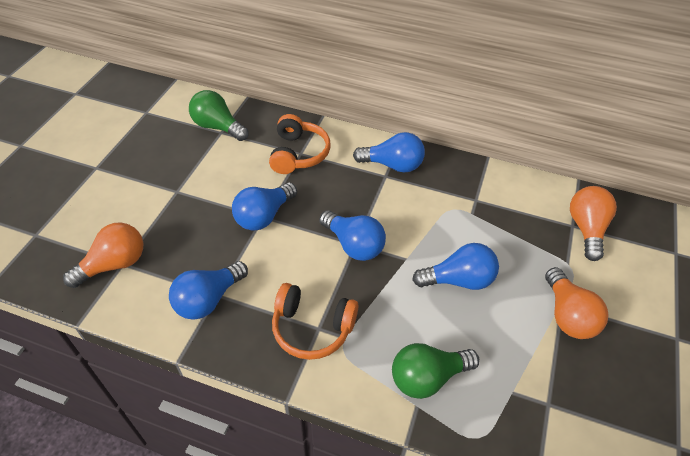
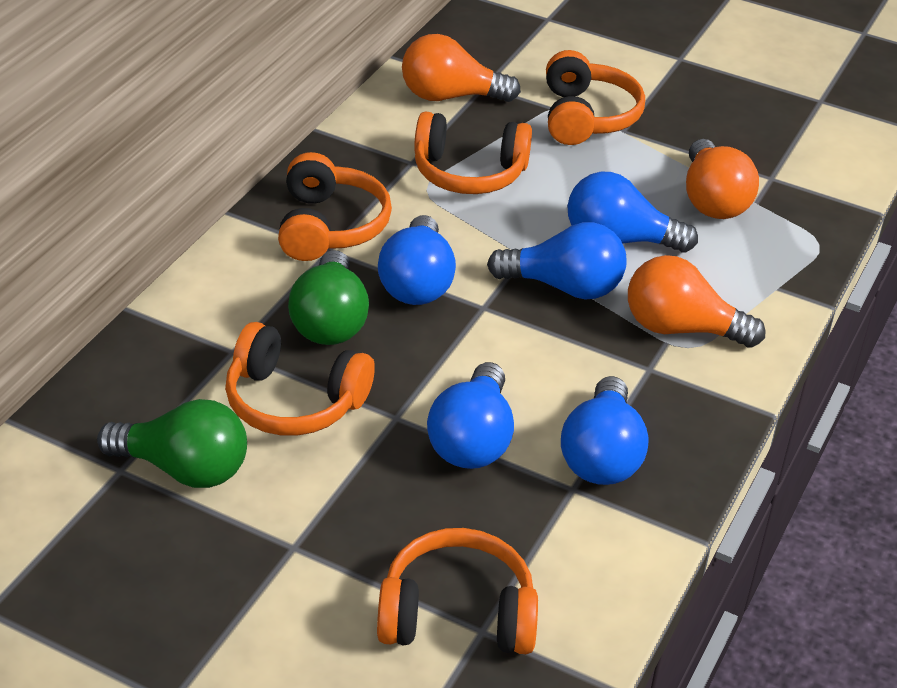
orange headphones: 2 -> 5

